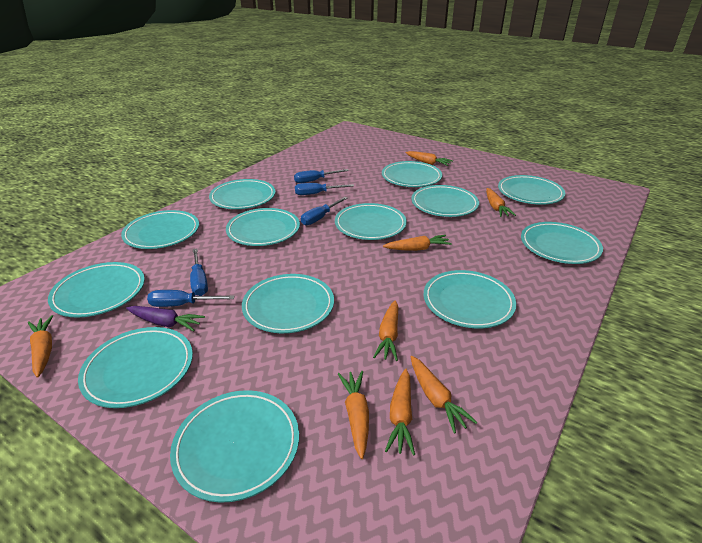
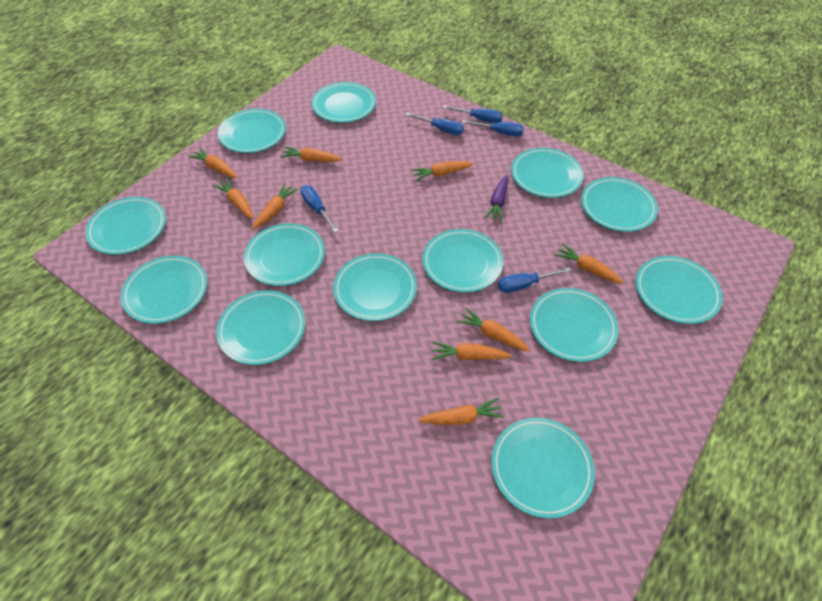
orange carrot: 8 -> 9

